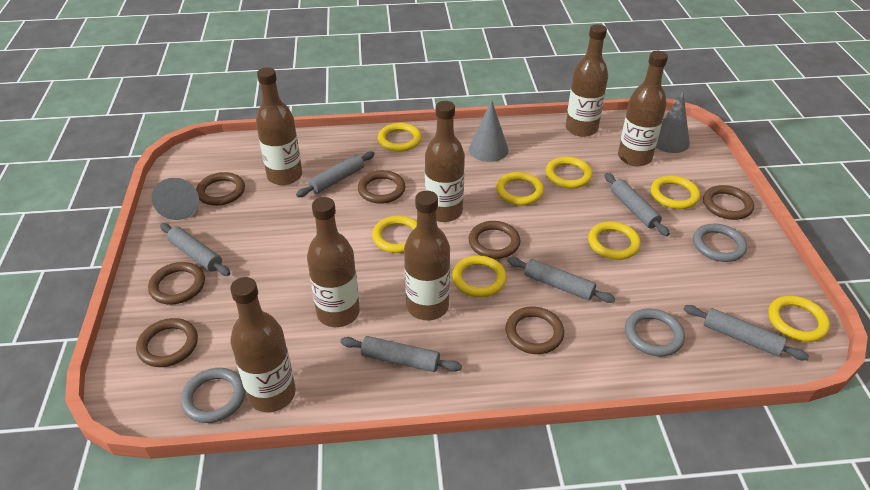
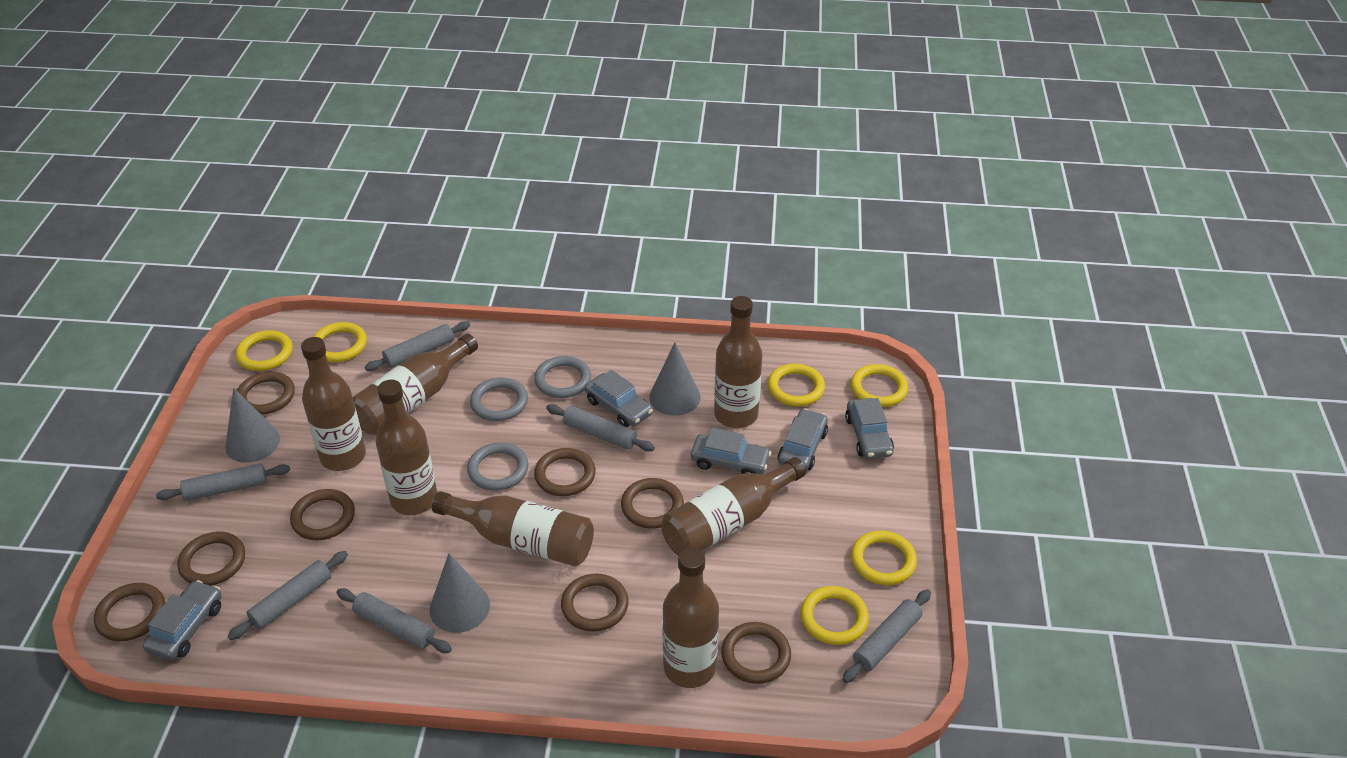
brown ring: 7 -> 8
grey car: 0 -> 5
yellow ring: 8 -> 6

